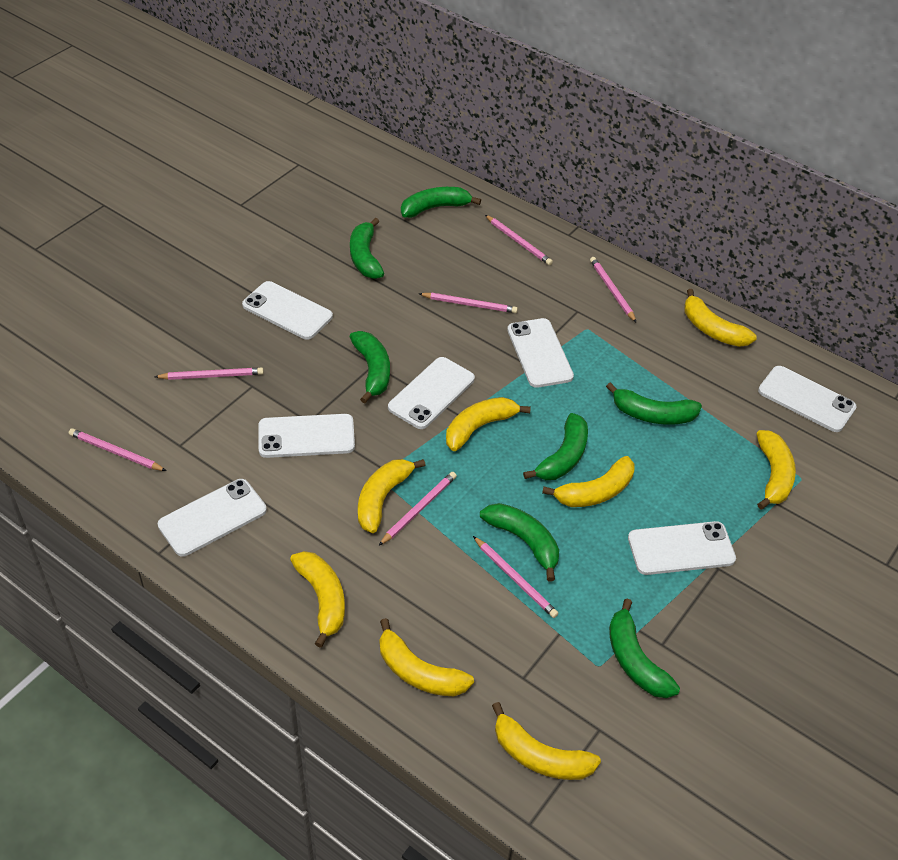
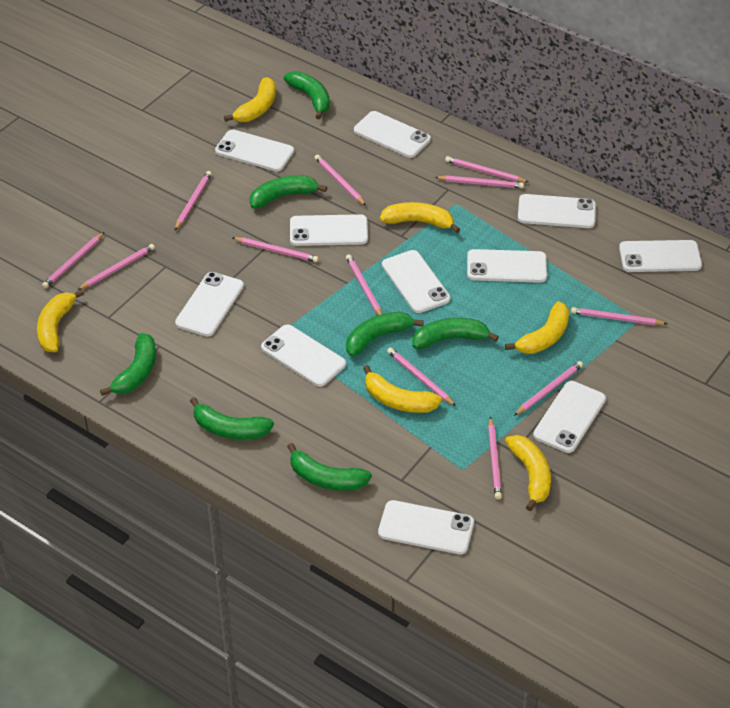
pink pencil: 7 -> 12
white phone: 7 -> 11
yellow banana: 8 -> 6

